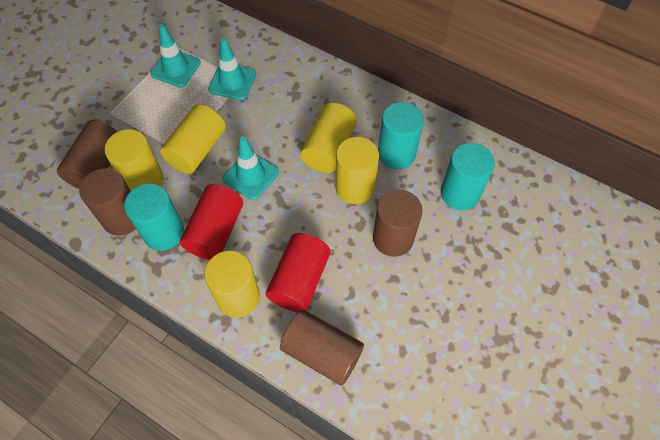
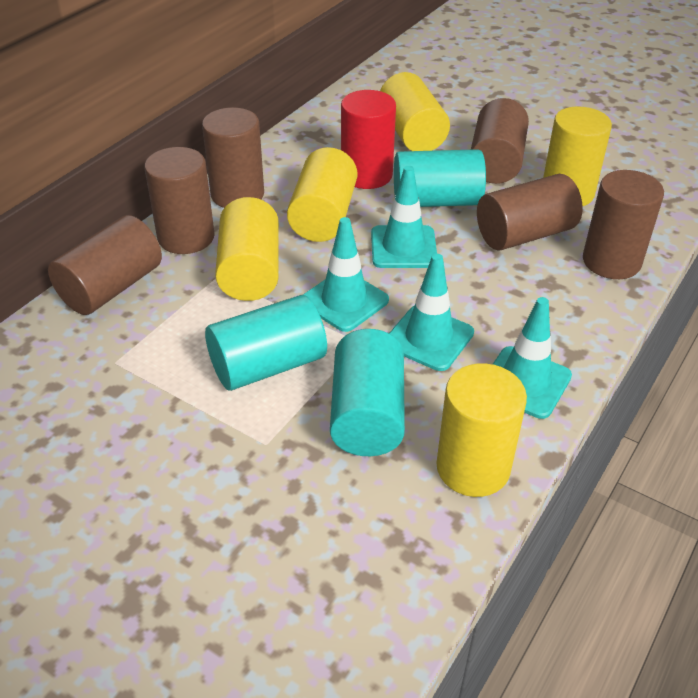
brown cylinder: 4 -> 6
red cylinder: 2 -> 1
turquoise traffic cone: 3 -> 4

